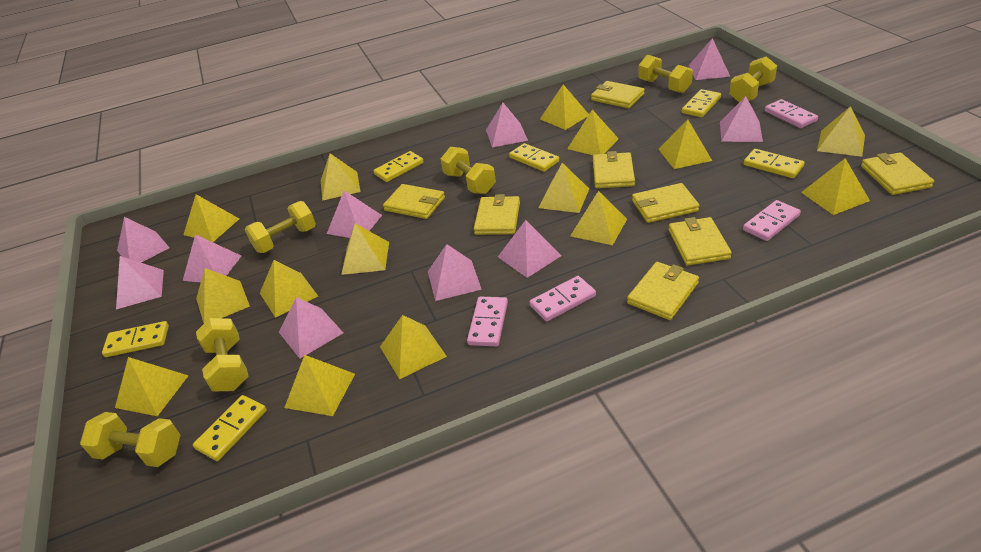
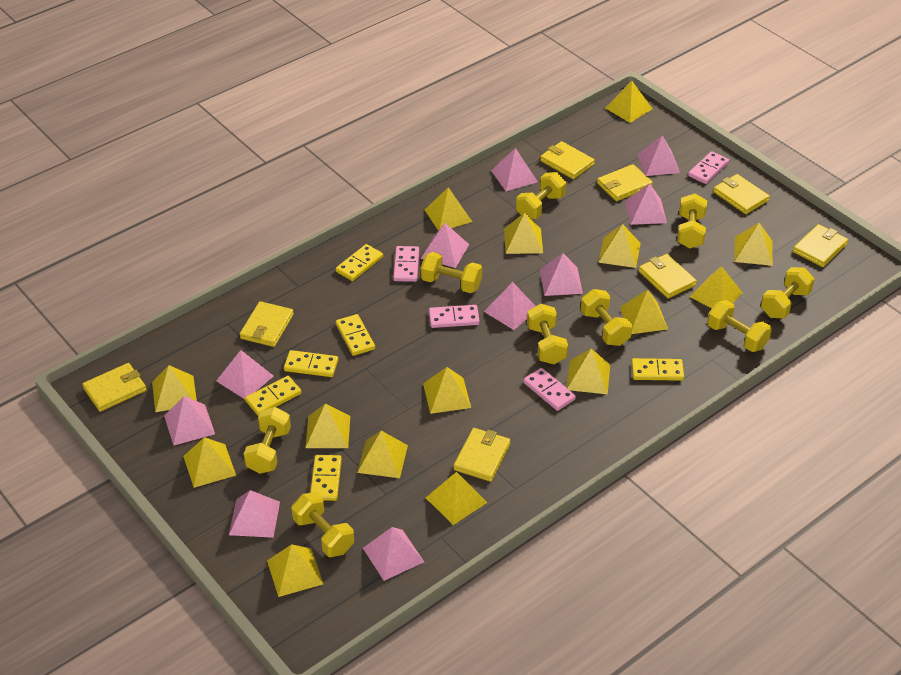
yellow dumbbell: 6 -> 9

